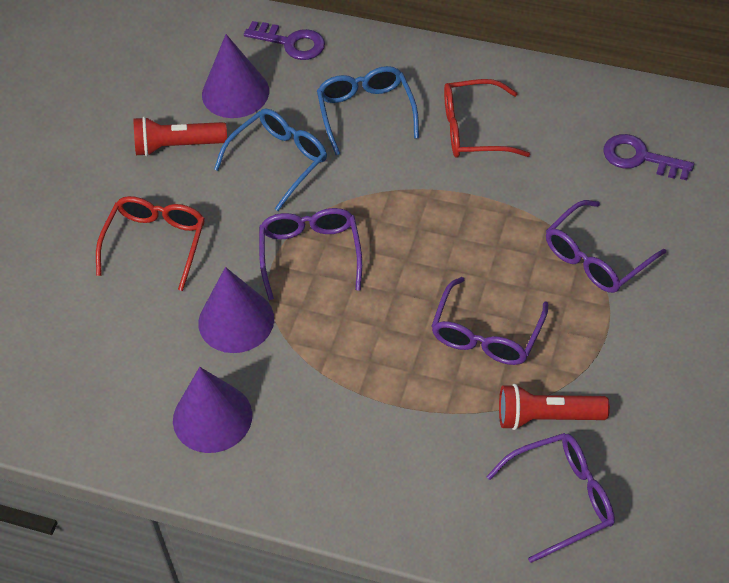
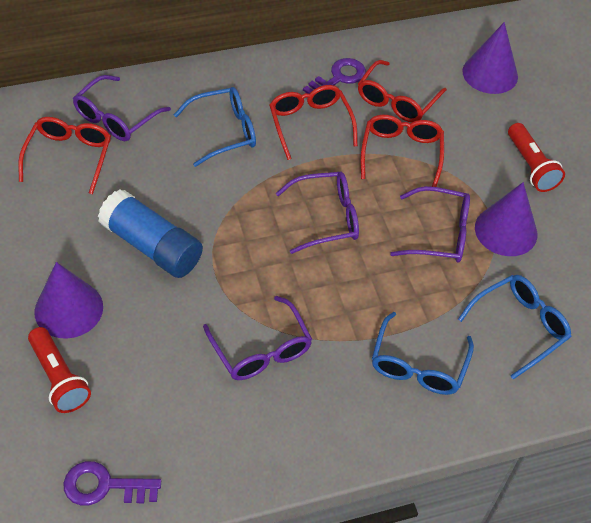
blue glasses: 2 -> 3
blue glue stick: 0 -> 1
red glasses: 2 -> 4

